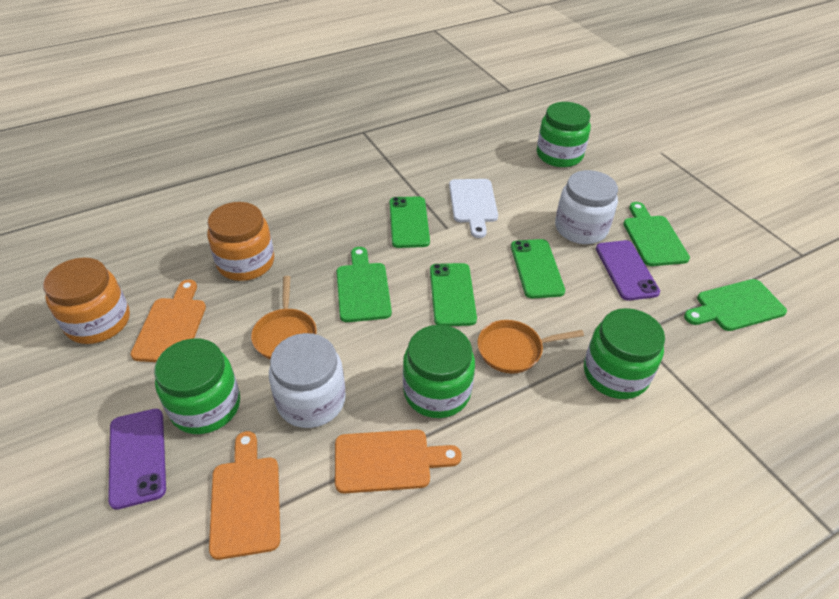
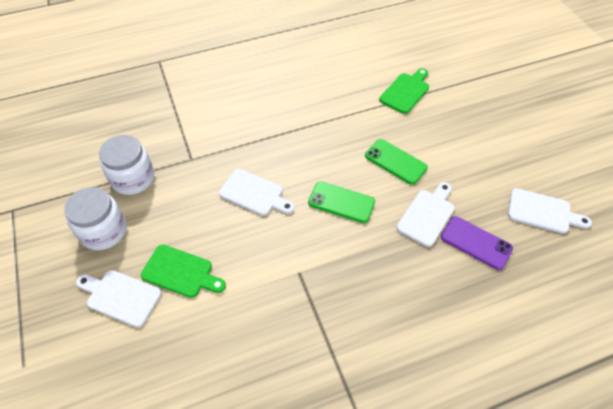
green cutting board: 3 -> 2
green jar: 4 -> 0
green phone: 3 -> 2
orange cutting board: 3 -> 0
orange jar: 2 -> 0
orange pan: 2 -> 0
purple phone: 2 -> 1
white cutting board: 1 -> 4

